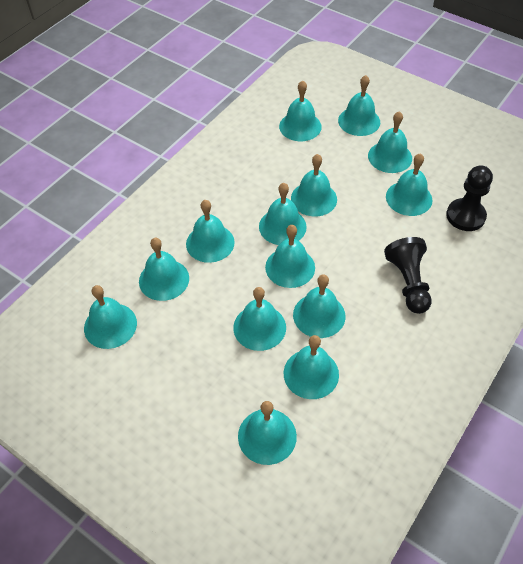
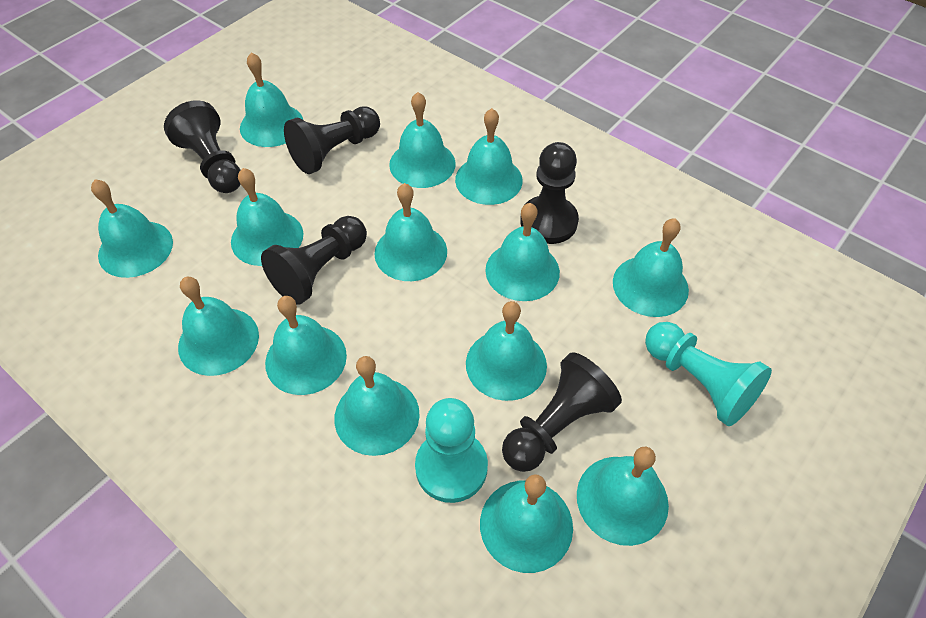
black pawn: 2 -> 5
turquoise pawn: 0 -> 2

